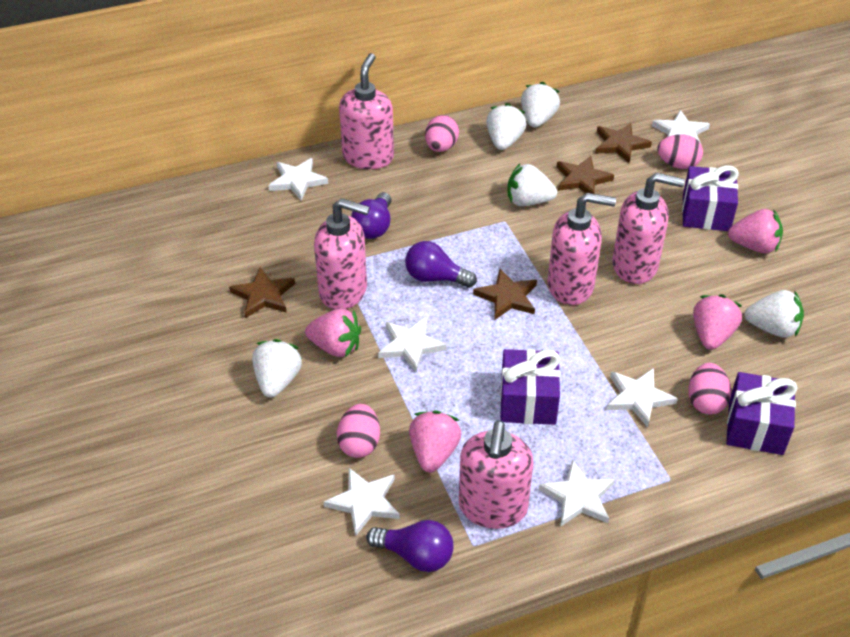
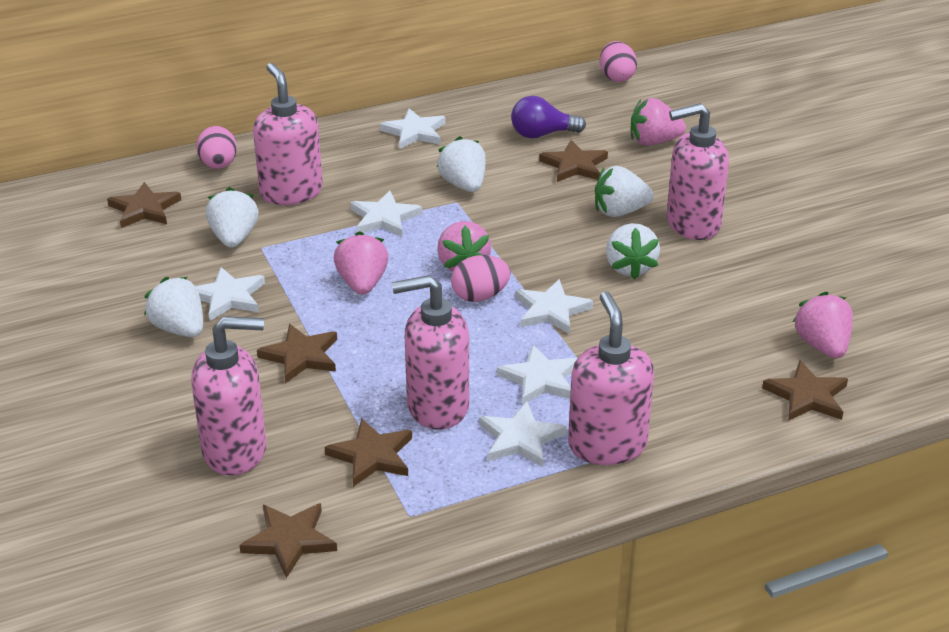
brown star: 4 -> 6
pink egg: 4 -> 3
purple gift: 3 -> 0
purple light bulb: 3 -> 1

